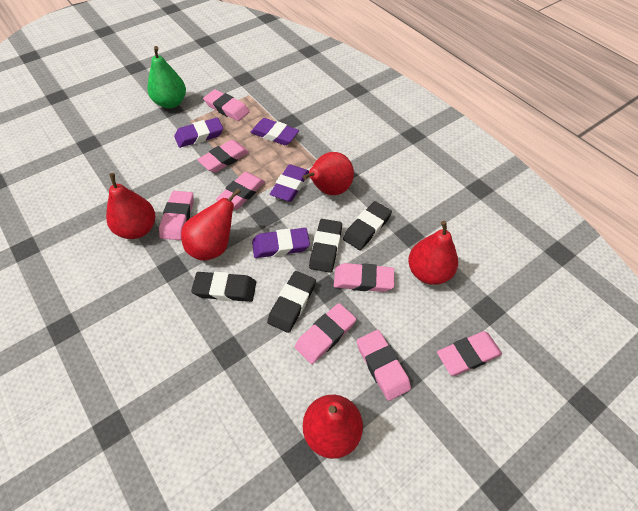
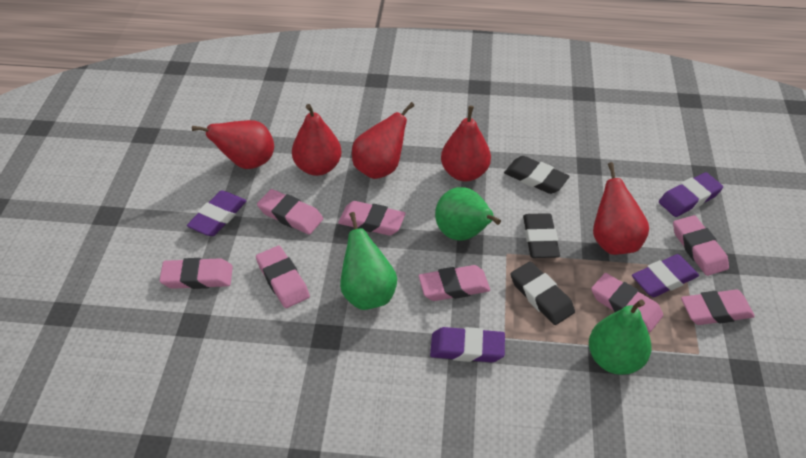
black eraser: 4 -> 3
green pear: 1 -> 3

